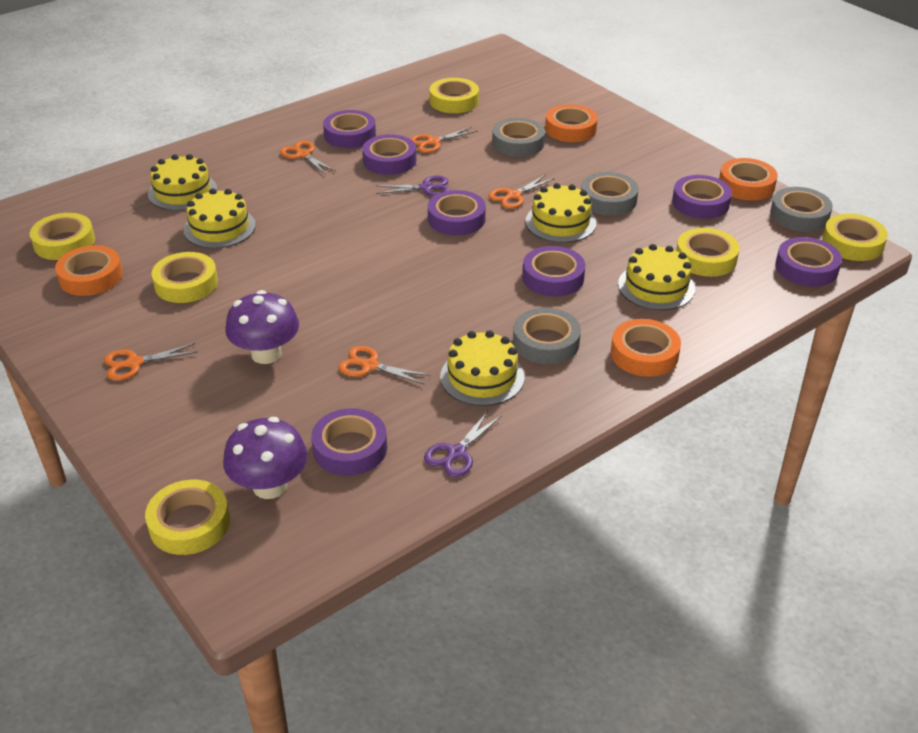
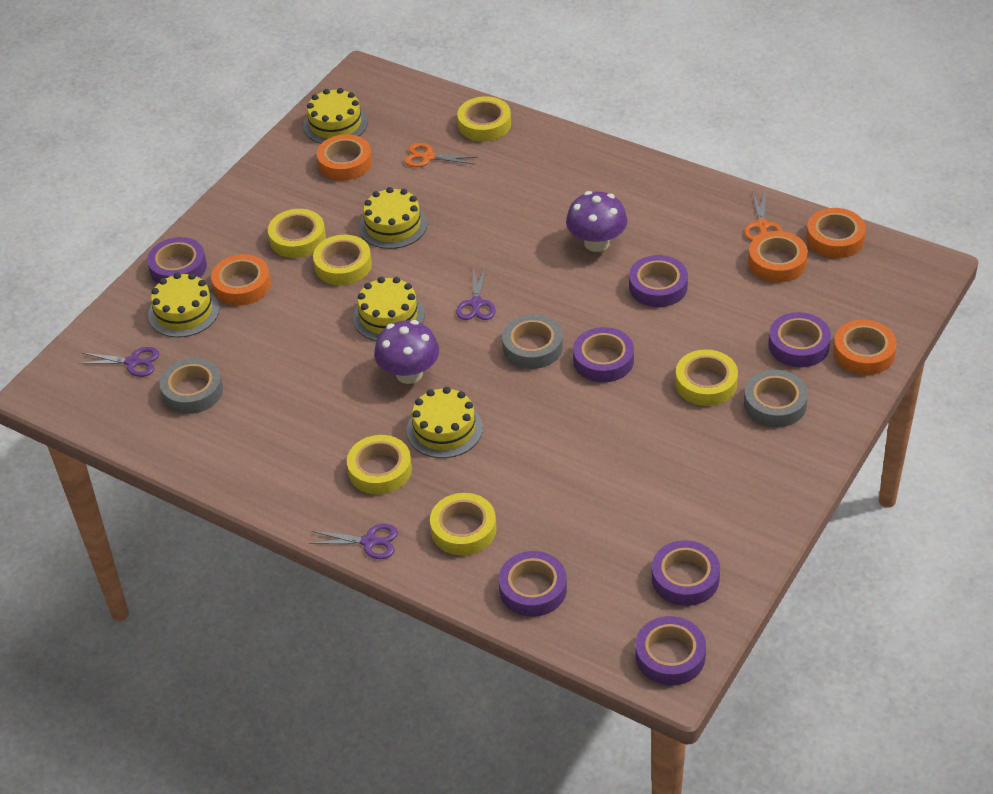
grey tape: 4 -> 3
orange scissors: 5 -> 2
orange tape: 4 -> 5
purple scissors: 2 -> 3

